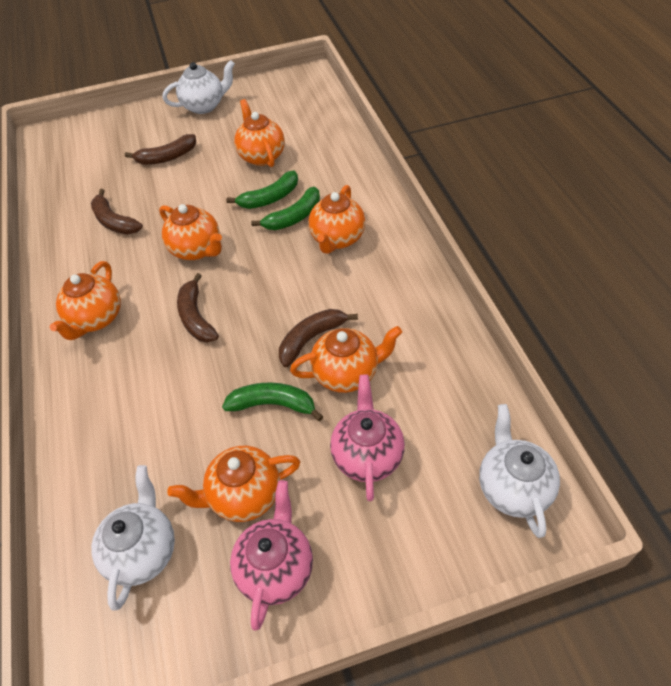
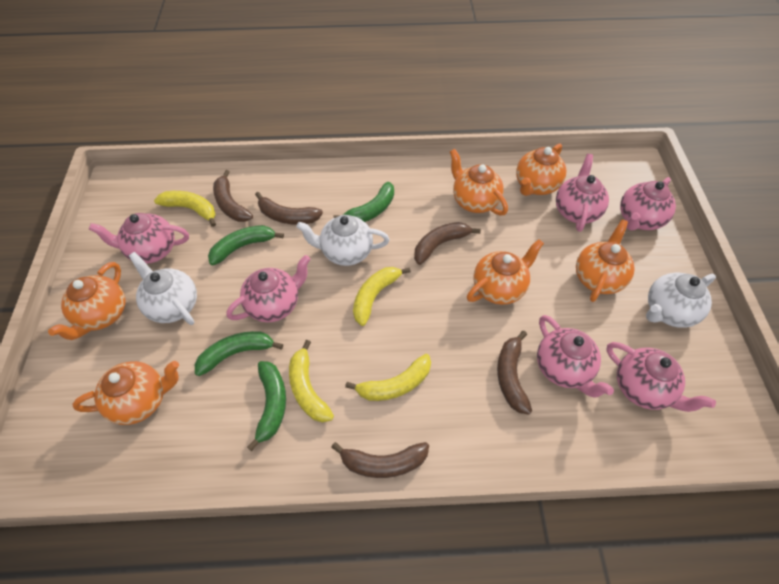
brown banana: 4 -> 5
green banana: 3 -> 4
pink teapot: 2 -> 6
yellow banana: 0 -> 4

